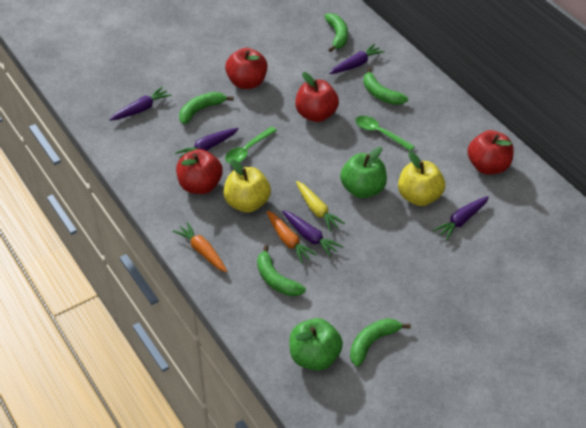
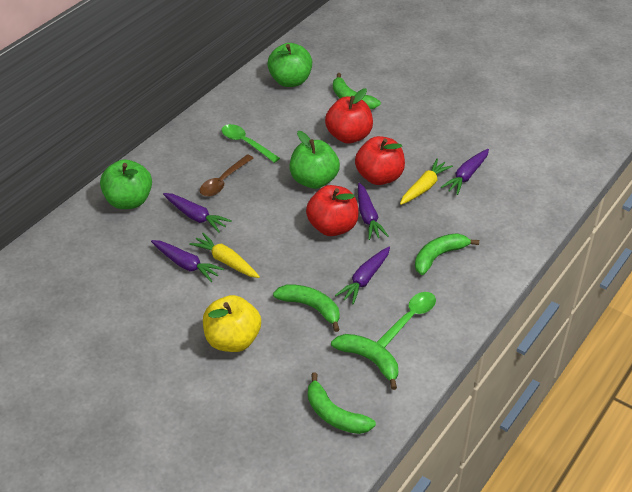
brown spoon: 0 -> 1
green apple: 2 -> 3
orange carrot: 2 -> 0
red apple: 4 -> 3
yellow apple: 2 -> 1
yellow carrot: 1 -> 2

